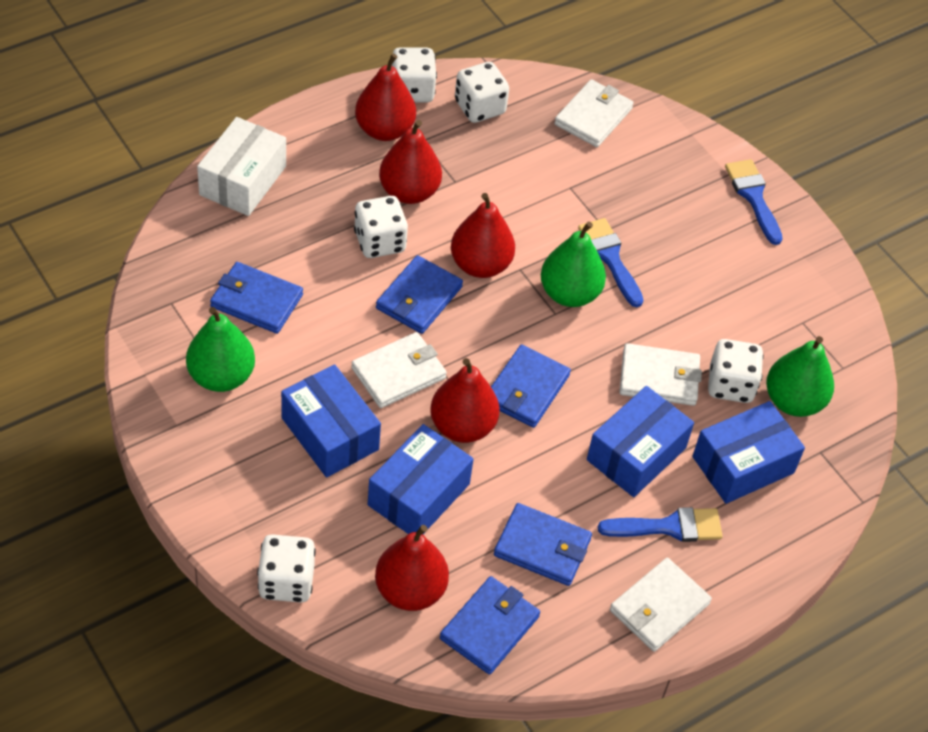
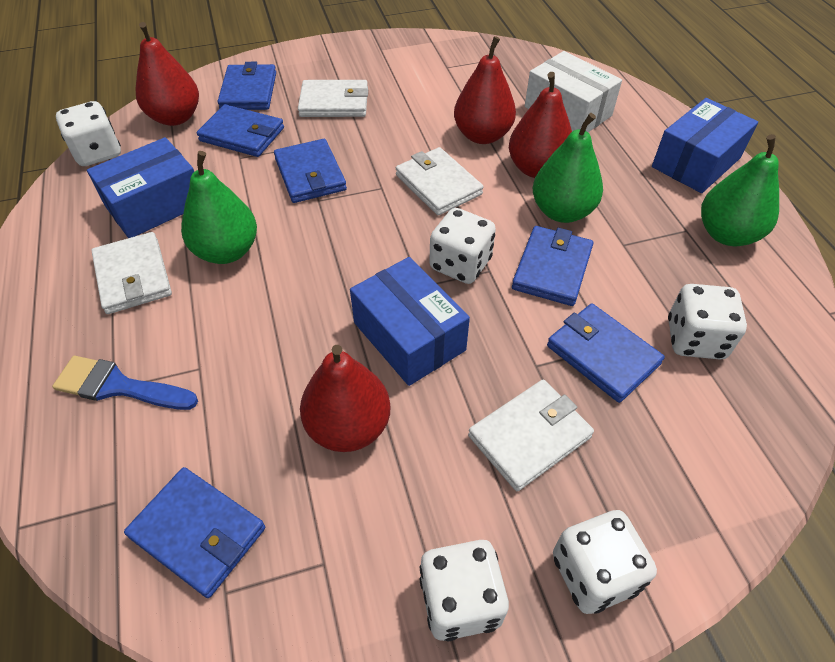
blue box: 4 -> 3
blue brush: 3 -> 1
blue wallet: 5 -> 6
red pear: 5 -> 4

